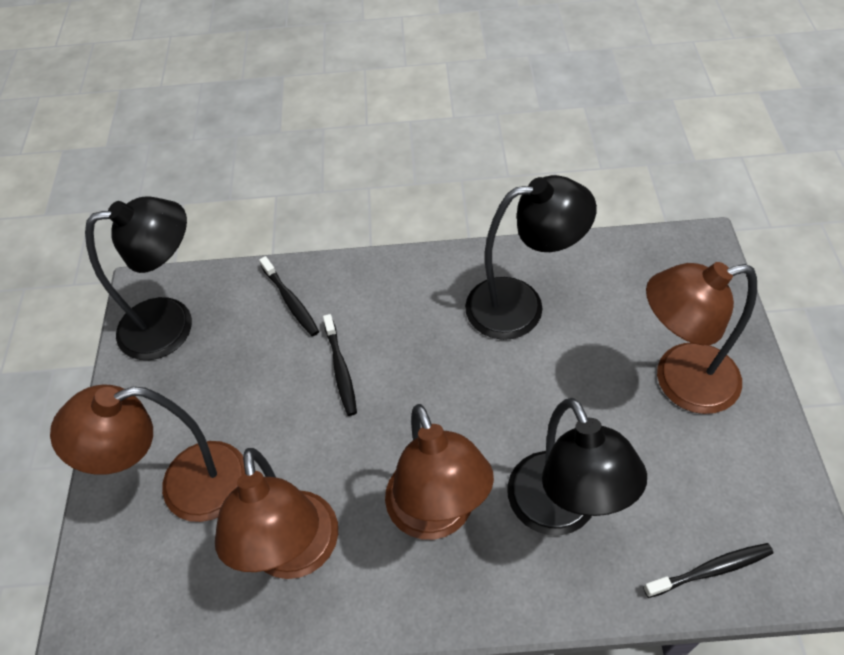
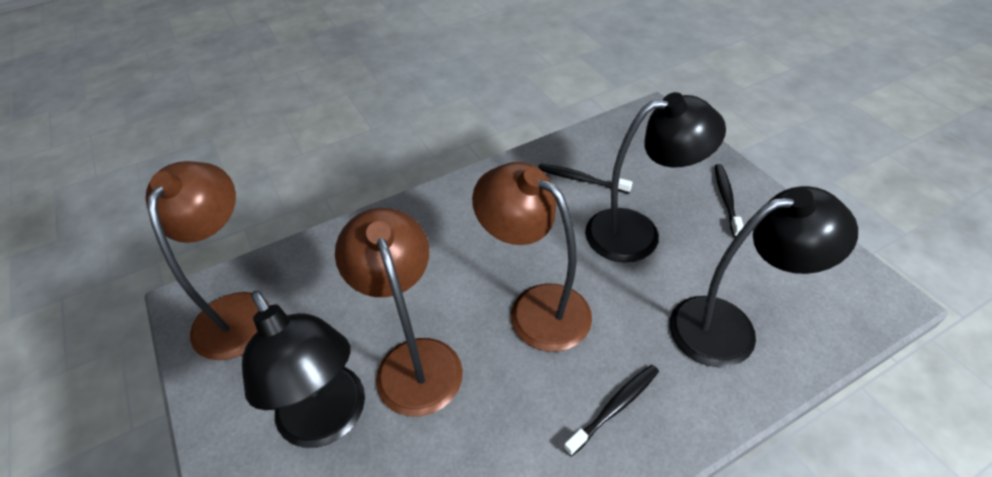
brown lamp: 4 -> 3

